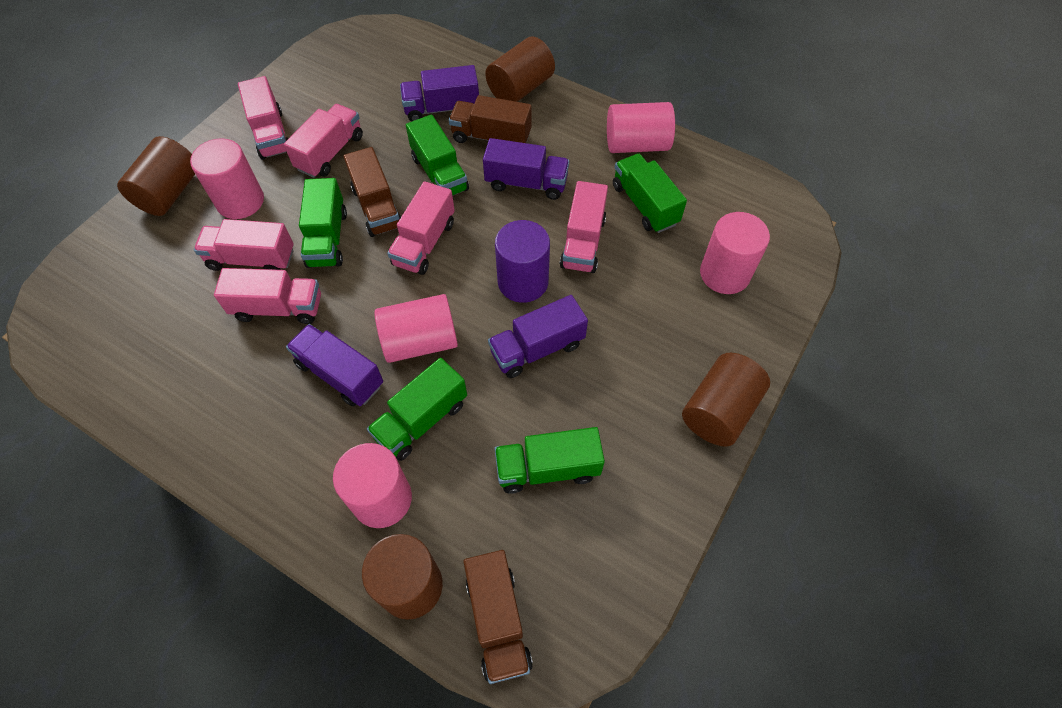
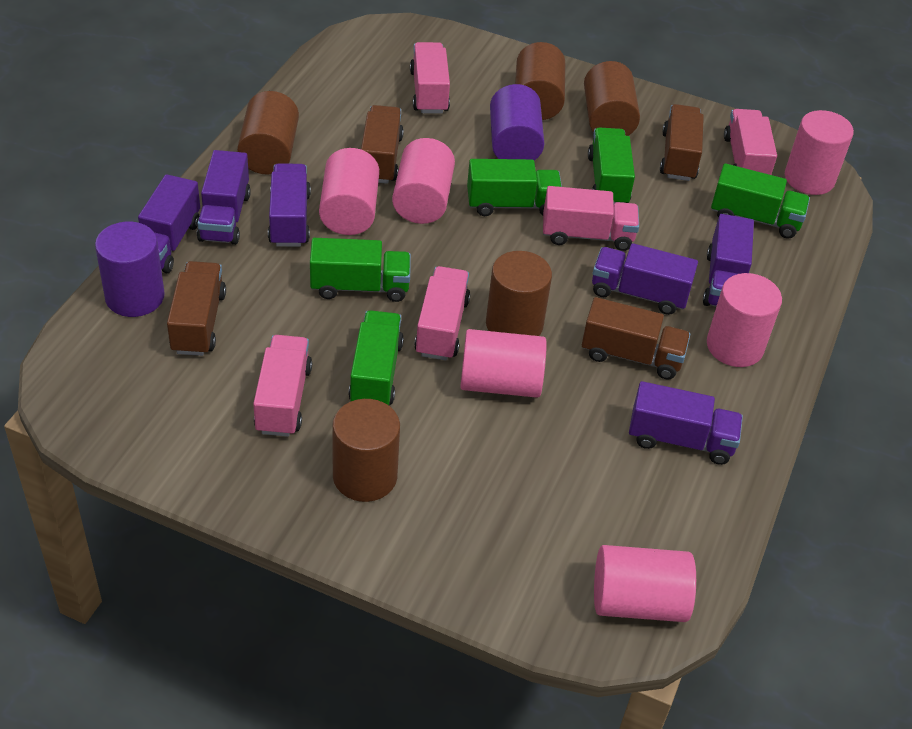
brown cylinder: 4 -> 5
brown truck: 3 -> 4
pink cylinder: 5 -> 6
pink truck: 6 -> 5
purple cylinder: 1 -> 2
purple truck: 4 -> 6

